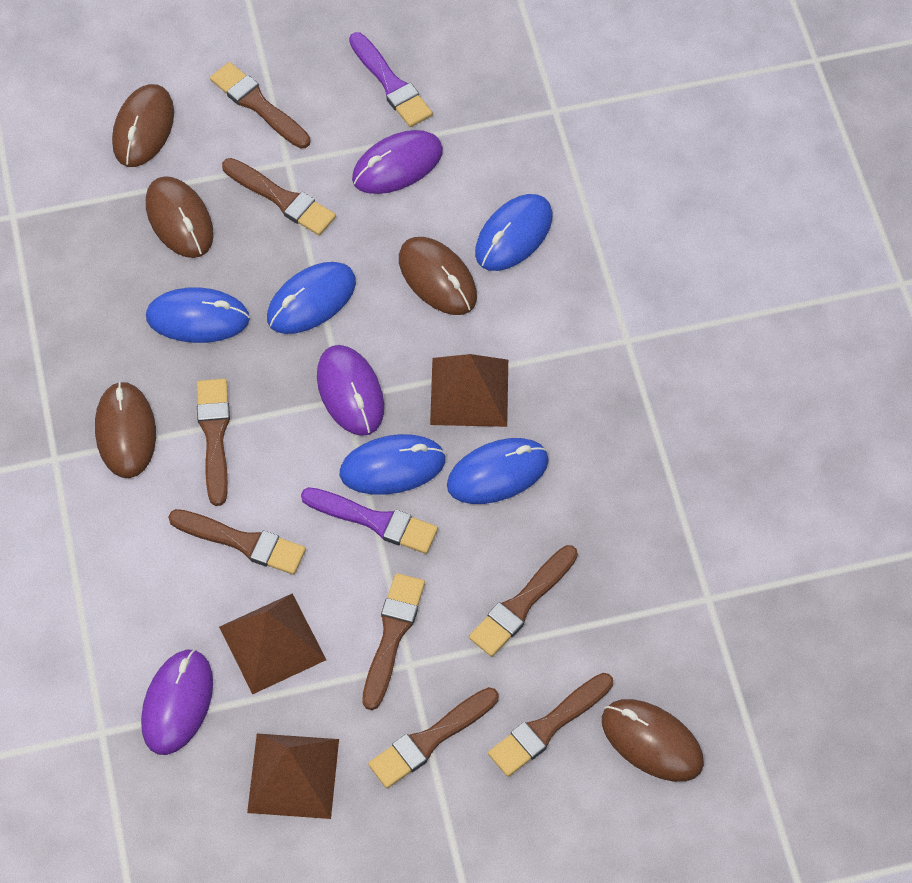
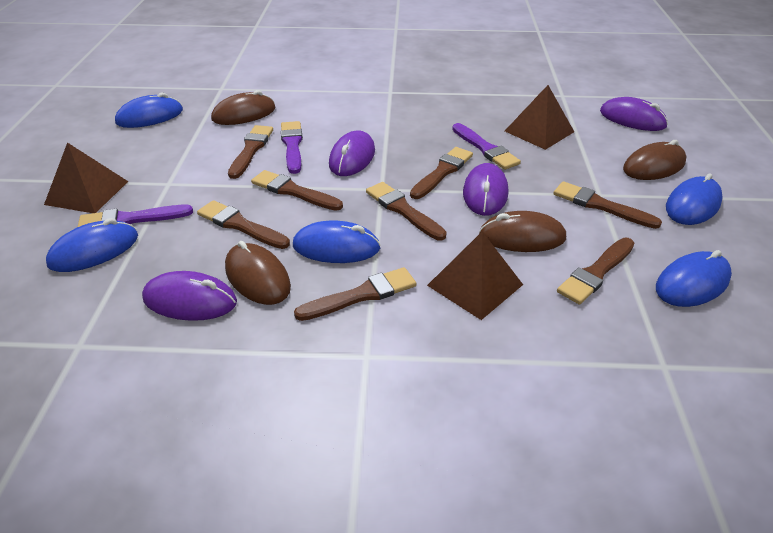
brown mouse: 5 -> 4
purple brush: 2 -> 3
purple mouse: 3 -> 4

